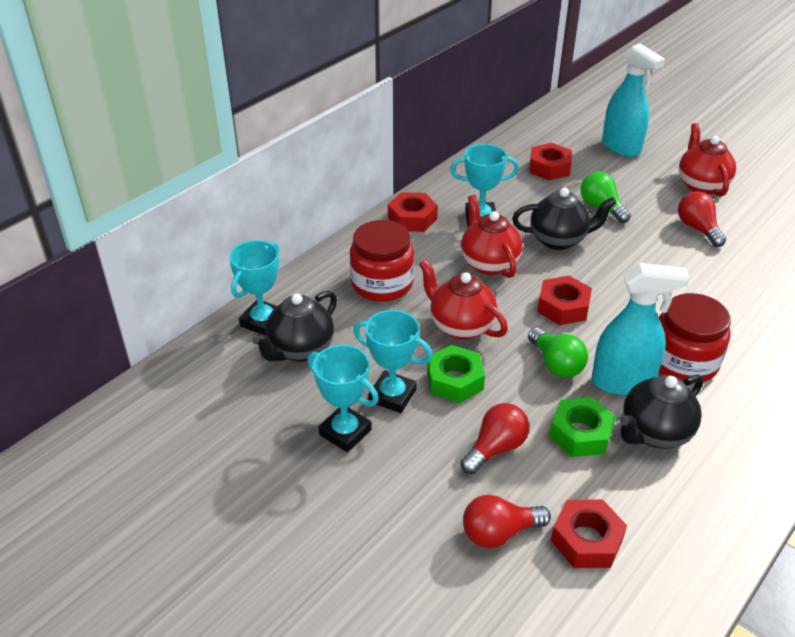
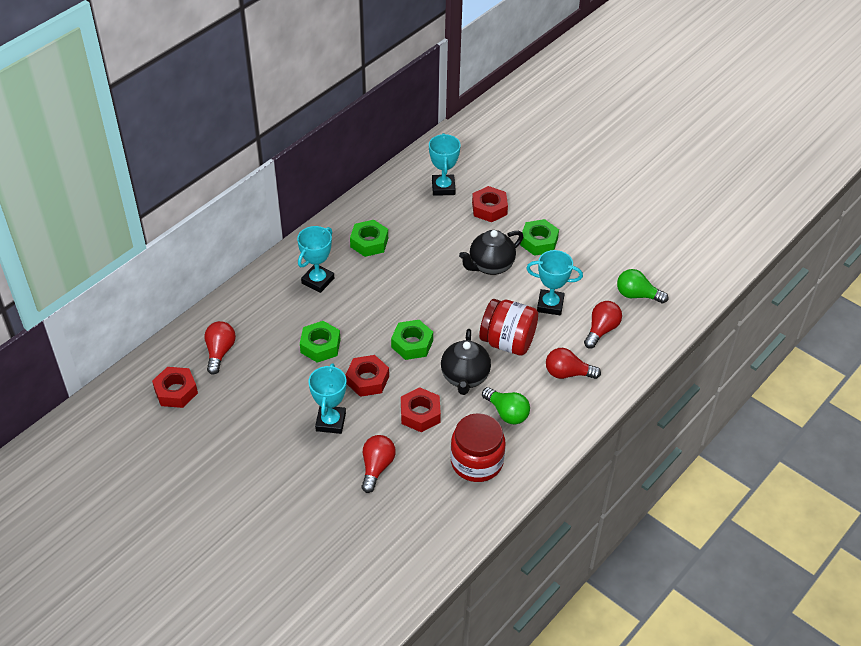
black teapot: 3 -> 2
green nut: 2 -> 4
red light bulb: 3 -> 4
red teapot: 3 -> 0
turquoise spray bottle: 2 -> 0

